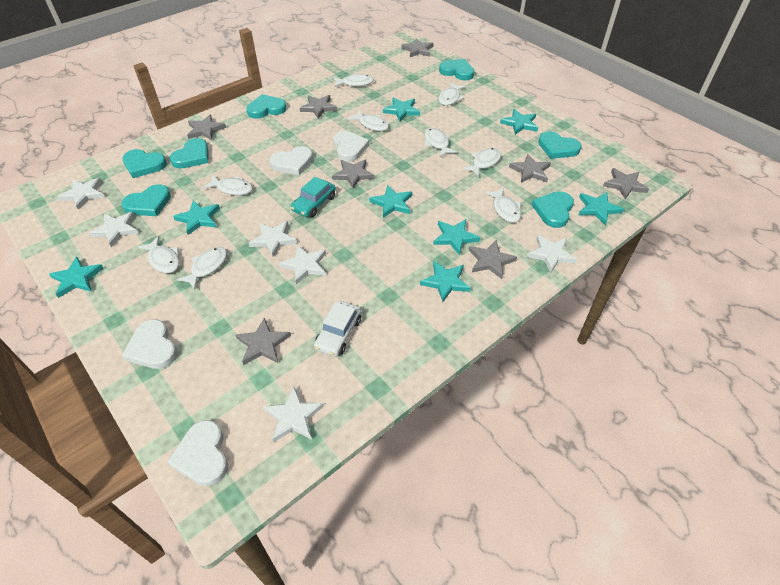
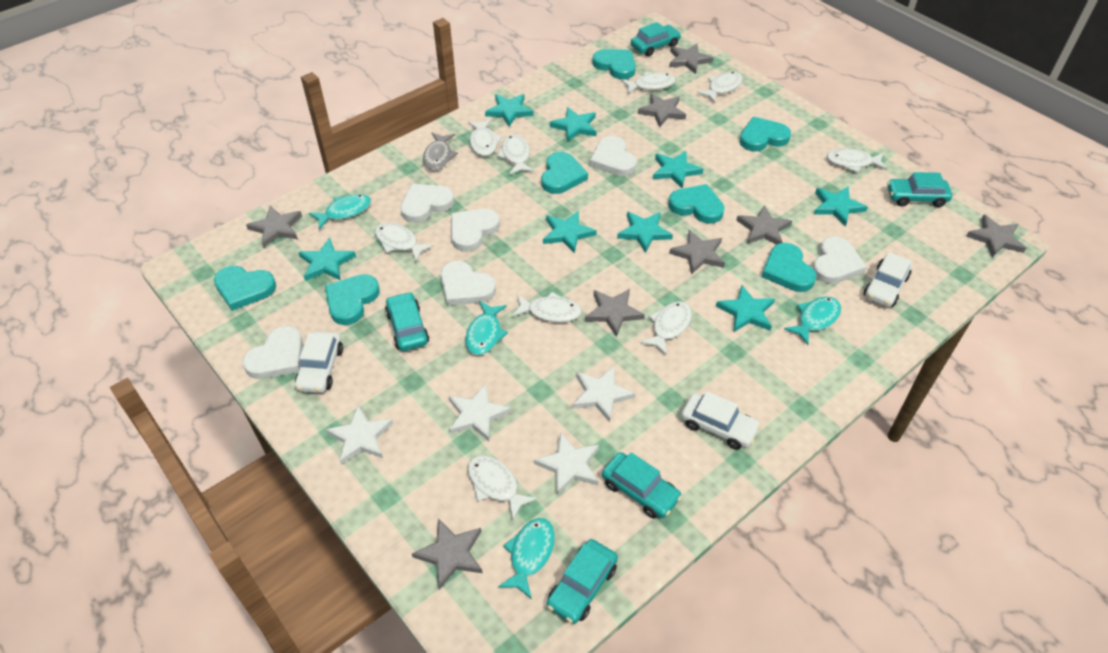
grey fish: 0 -> 1
turquoise car: 1 -> 5
turquoise fish: 0 -> 4
white car: 1 -> 3
white heart: 4 -> 6
white star: 6 -> 4

